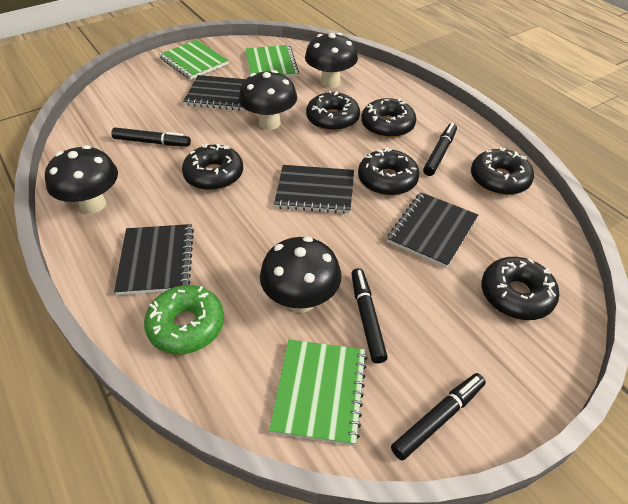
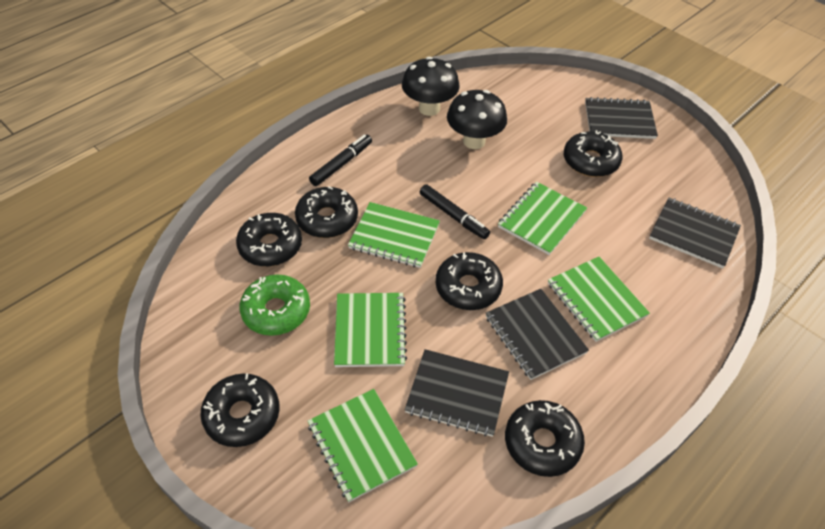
black marker: 4 -> 2
black mushroom: 4 -> 2
green notebook: 3 -> 5

